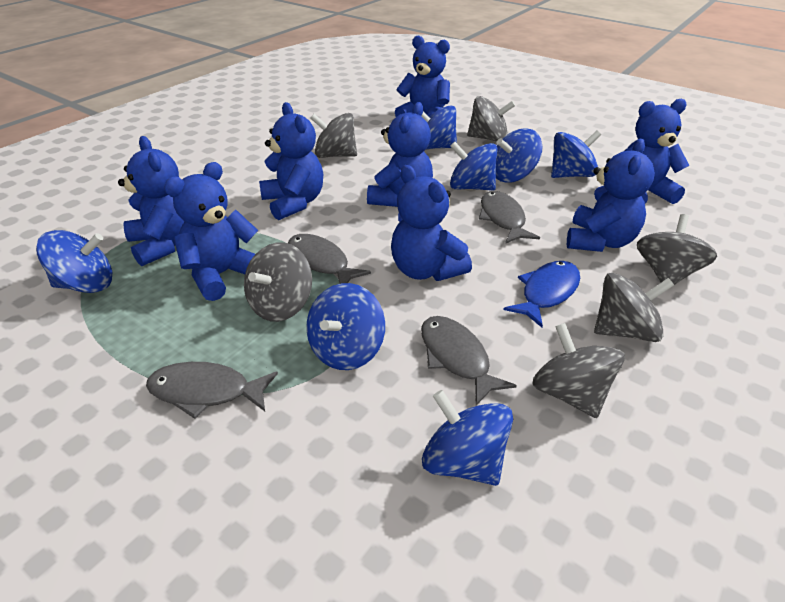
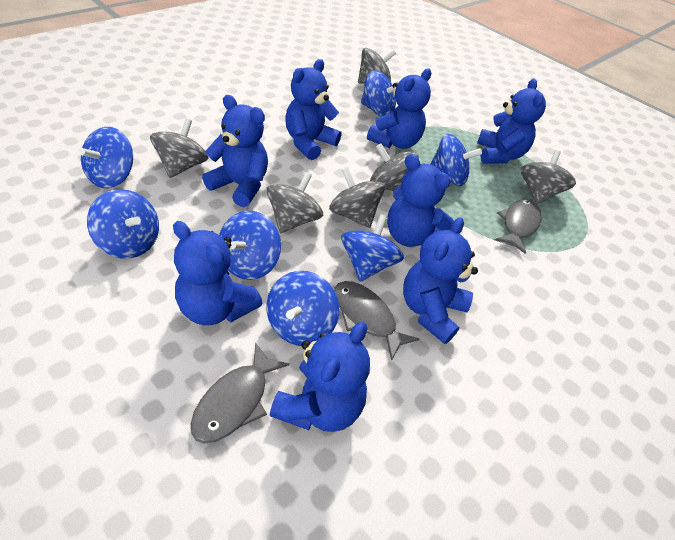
blue fish: 1 -> 0
grey fish: 4 -> 3

